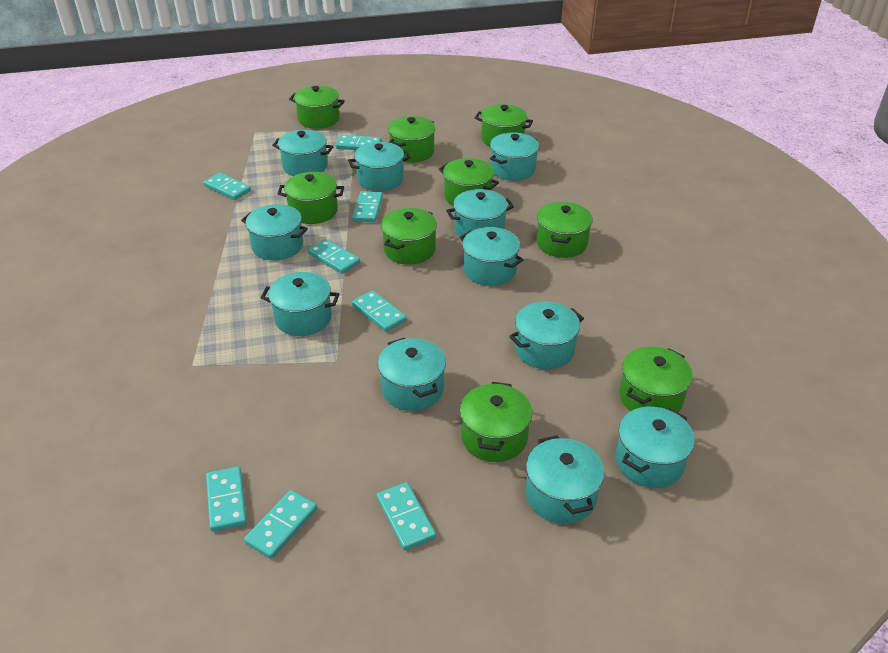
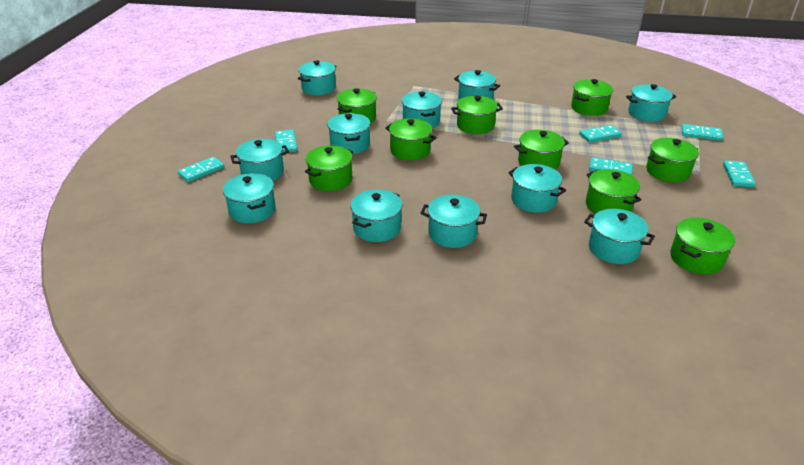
turquoise domino: 8 -> 6

